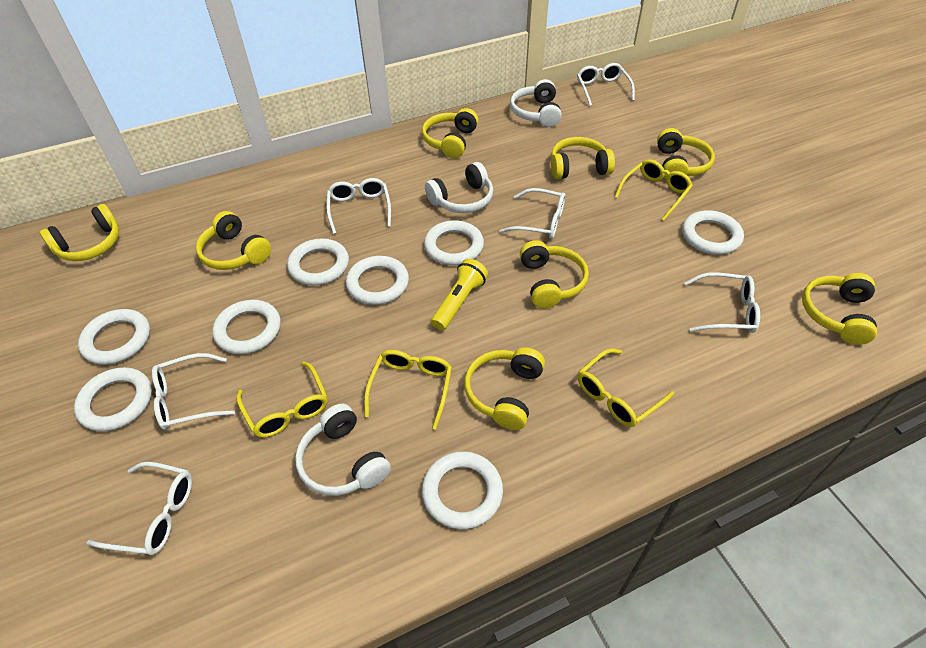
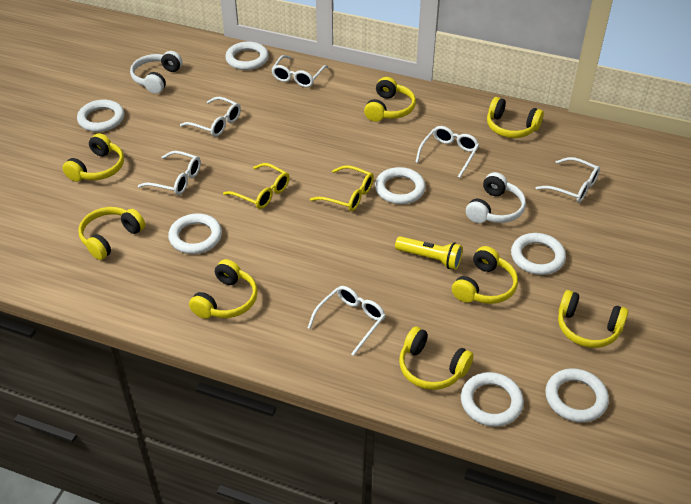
white headphones: 3 -> 2
white ring: 8 -> 7
yellow glasses: 4 -> 2

